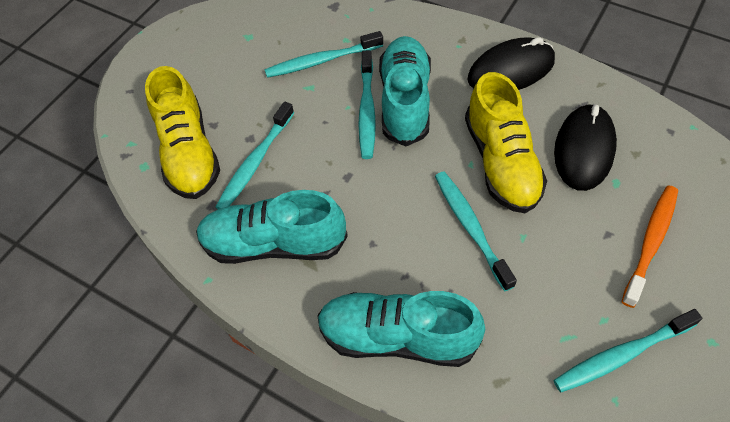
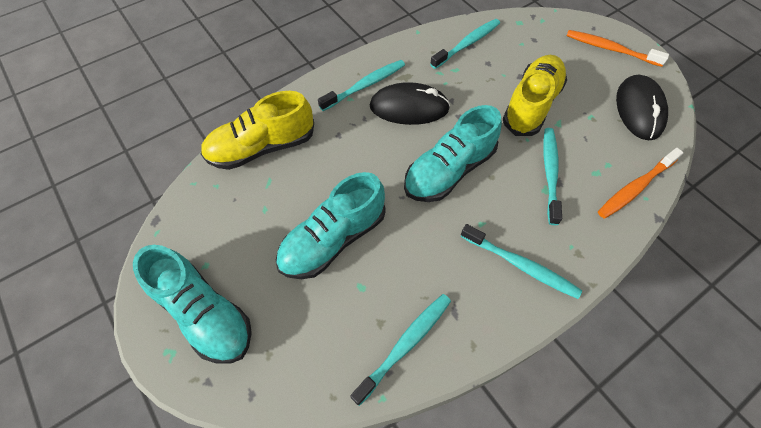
orange toothbrush: 1 -> 2

